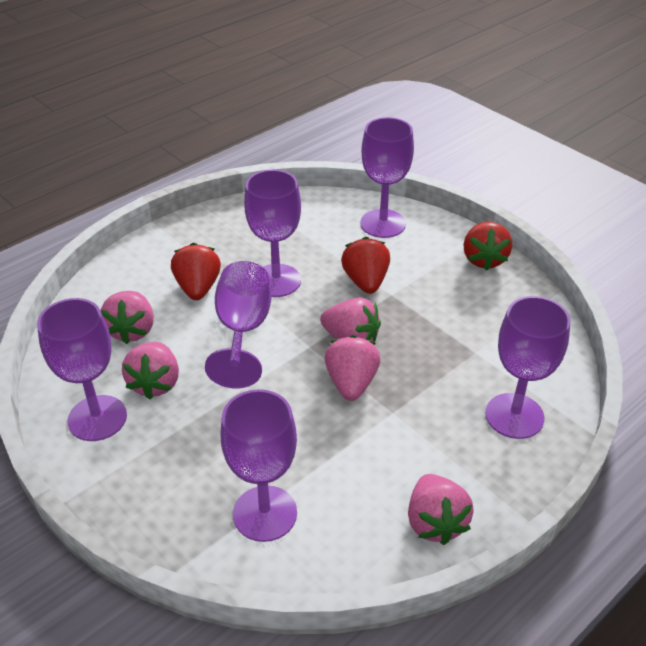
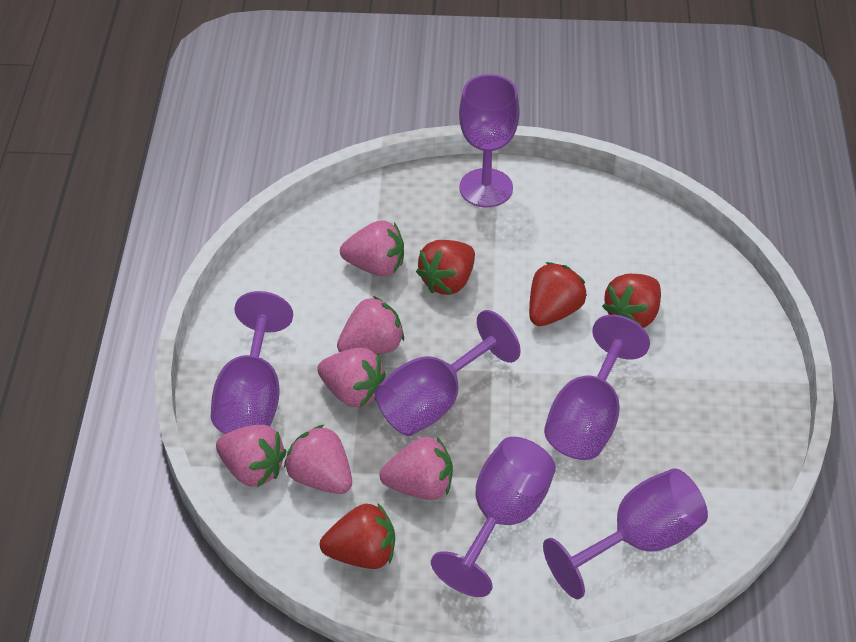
pink strawberry: 5 -> 6
red strawberry: 3 -> 4

